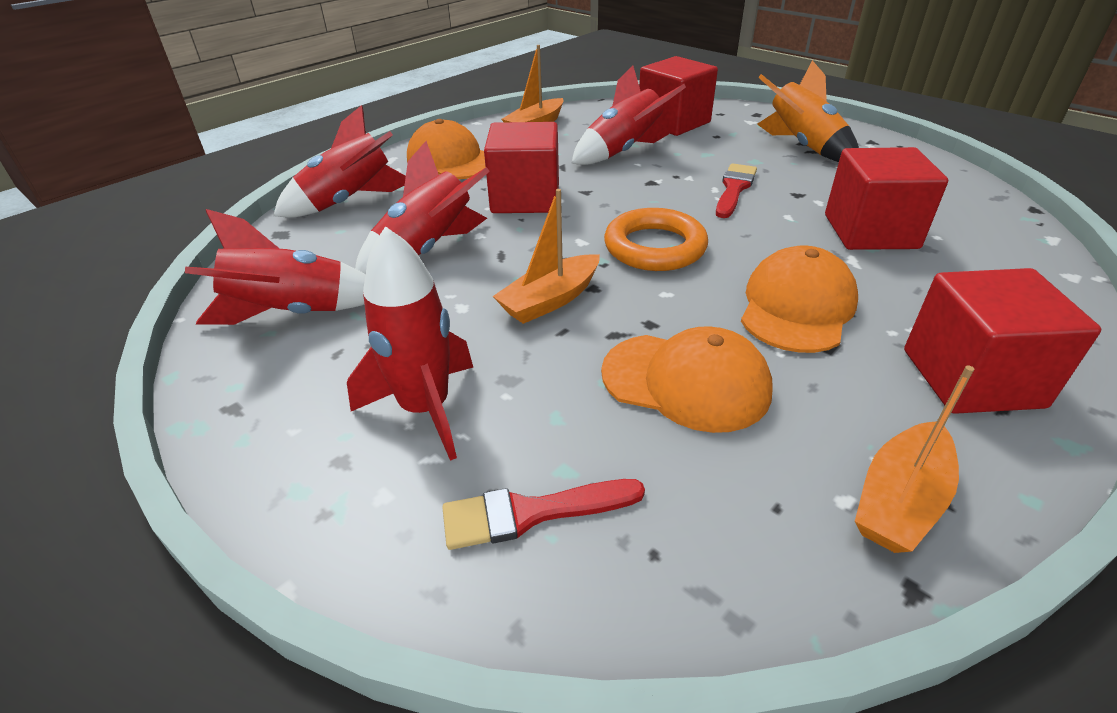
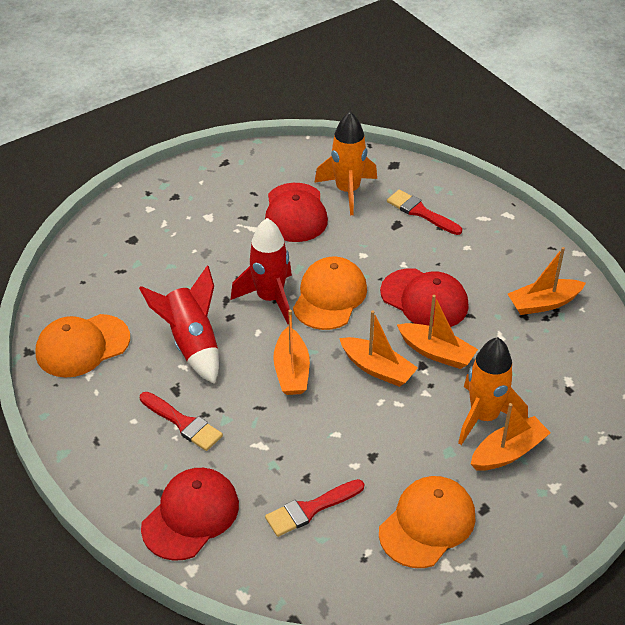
orange boat: 3 -> 5
orange ring: 1 -> 0
orange rocket: 1 -> 2
red brush: 2 -> 3
red cap: 0 -> 3
red cube: 4 -> 0
red rocket: 5 -> 2

